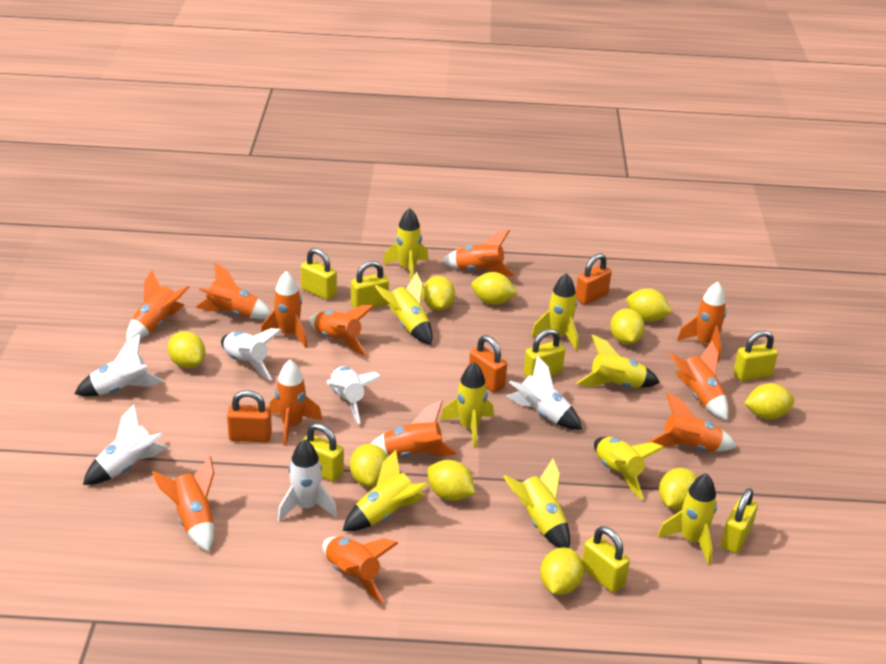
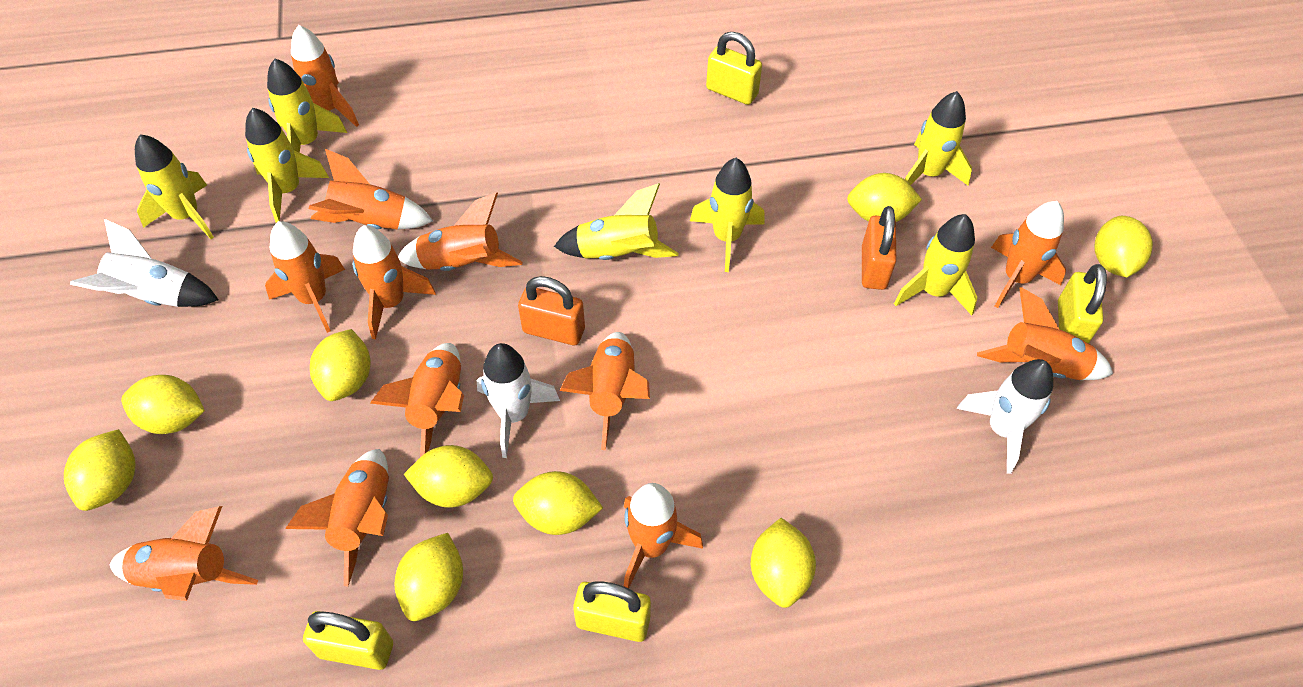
orange padlock: 3 -> 2
white rocket: 6 -> 3
yellow lemon: 10 -> 9
yellow padlock: 7 -> 4
yellow rocket: 9 -> 7

